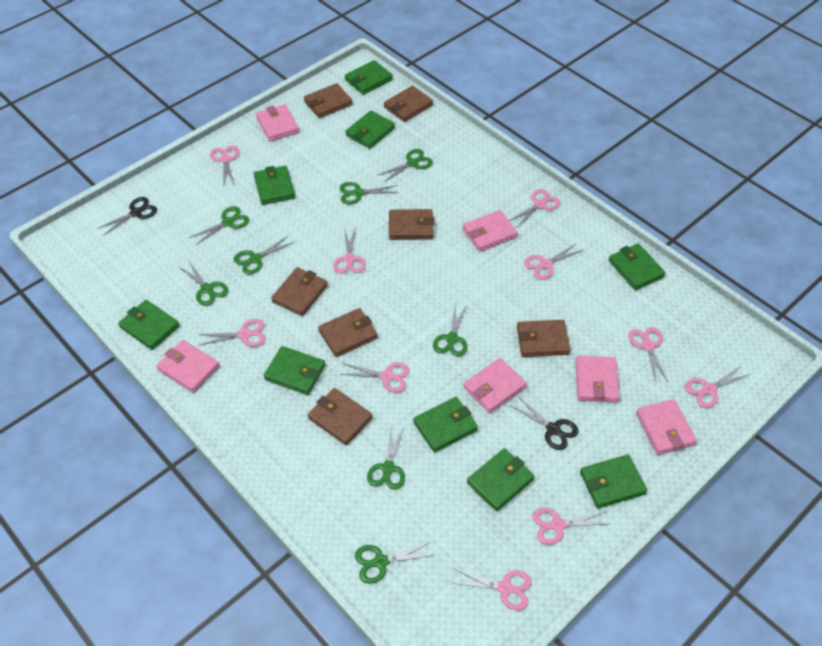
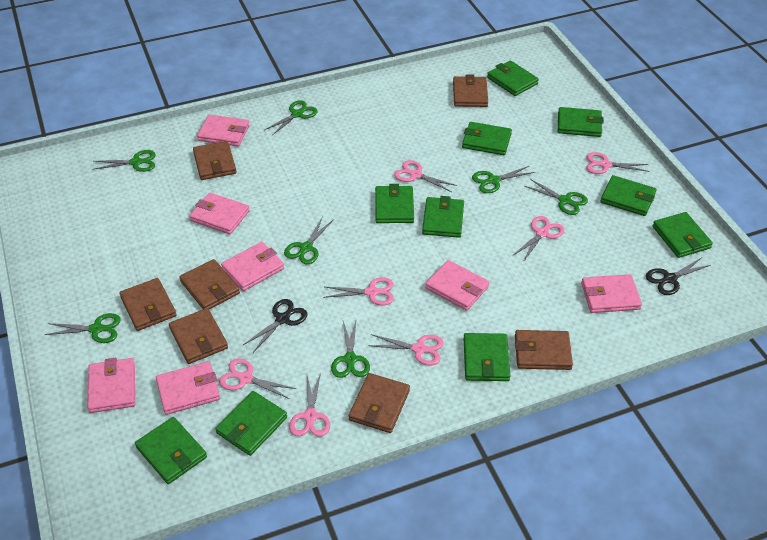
green scissors: 8 -> 7
green wallet: 9 -> 10
pink scissors: 10 -> 7
pink wallet: 6 -> 7

